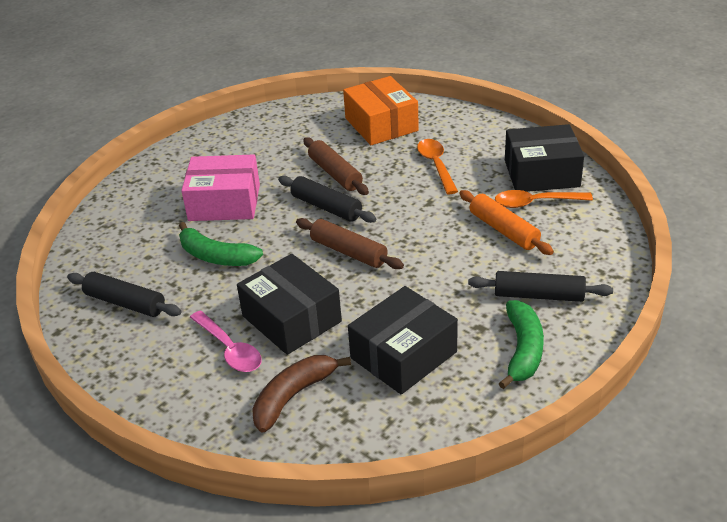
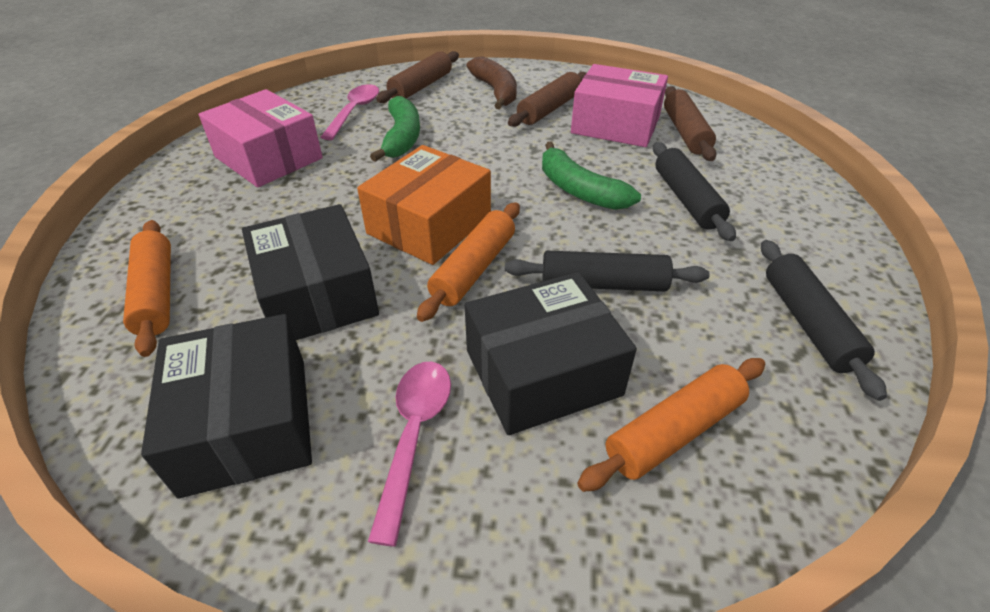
brown rolling pin: 2 -> 3
orange rolling pin: 1 -> 3
orange spoon: 2 -> 0
pink box: 1 -> 2
pink spoon: 1 -> 2

